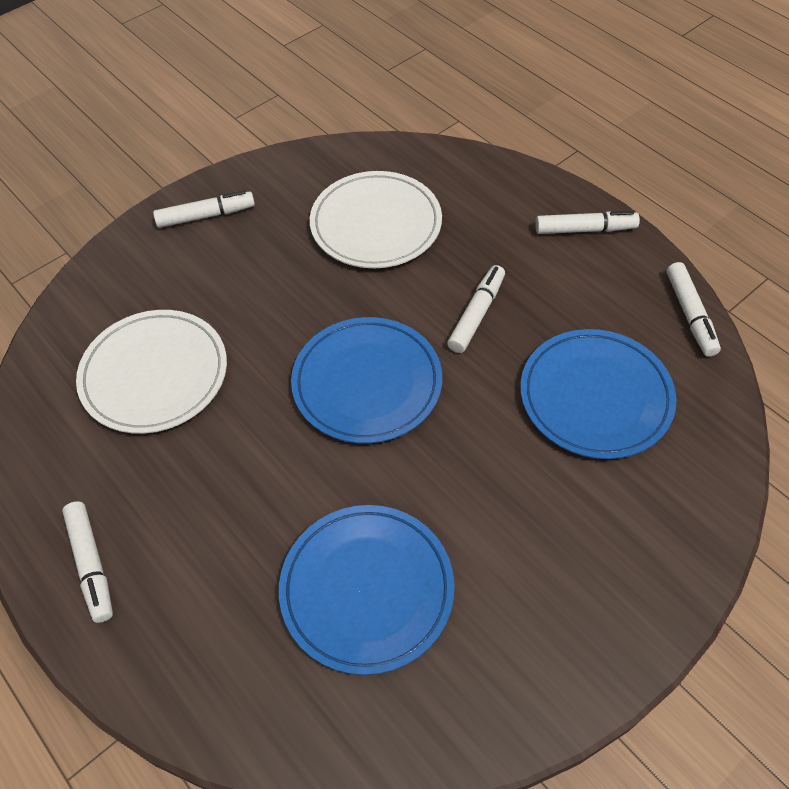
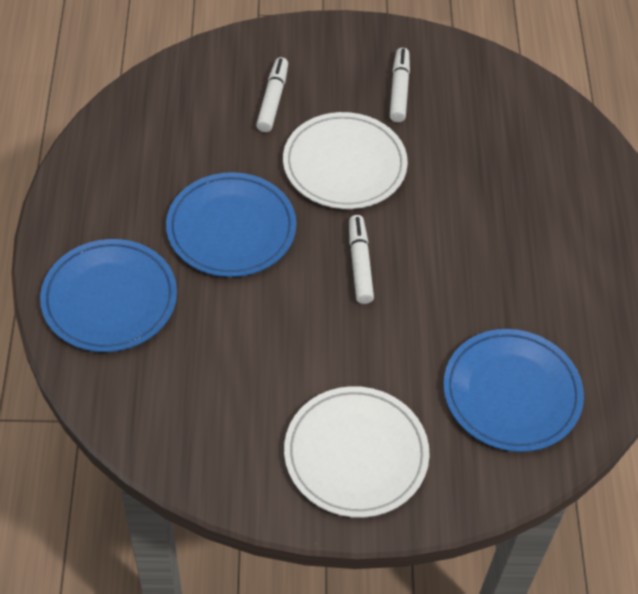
white marker: 5 -> 3

